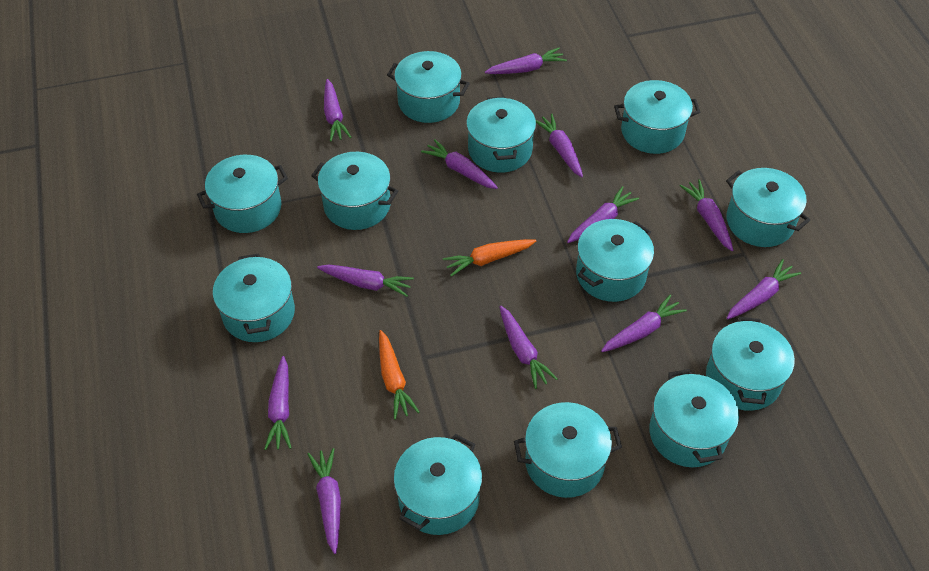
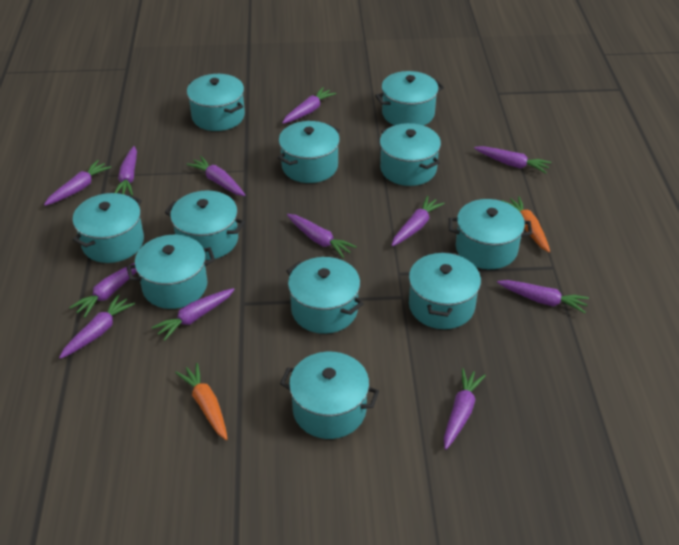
turquoise pot: 12 -> 11

